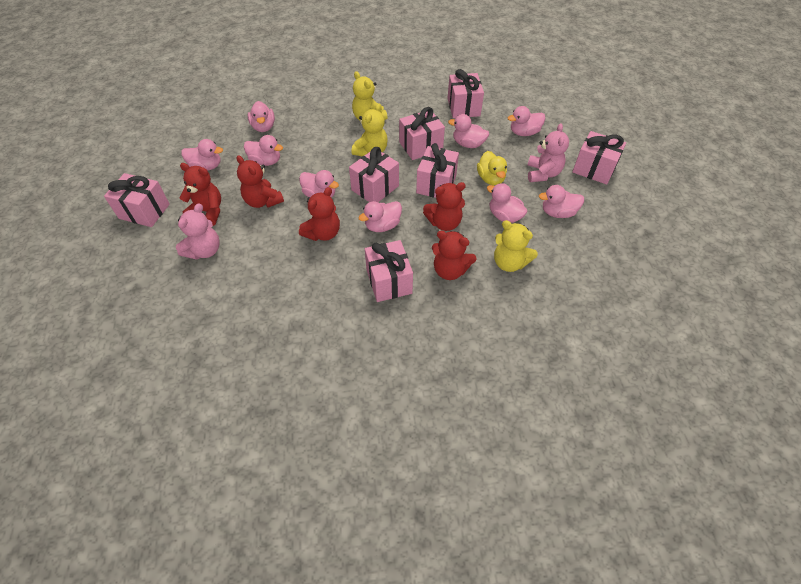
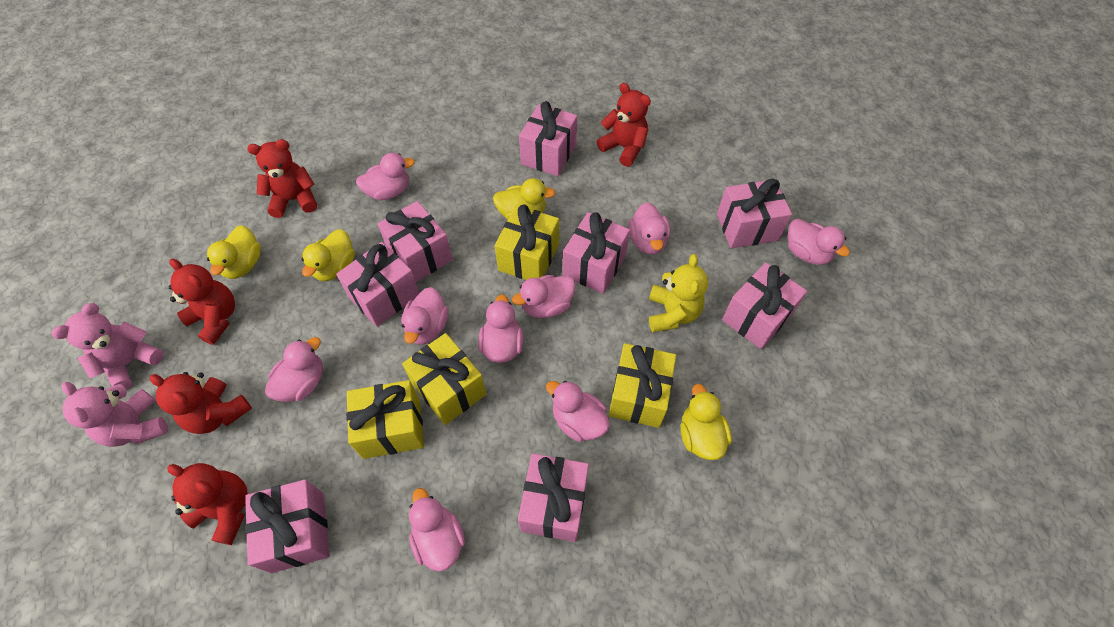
pink gift: 7 -> 8
yellow duck: 1 -> 4
yellow gift: 0 -> 4
yellow teddy bear: 3 -> 1

